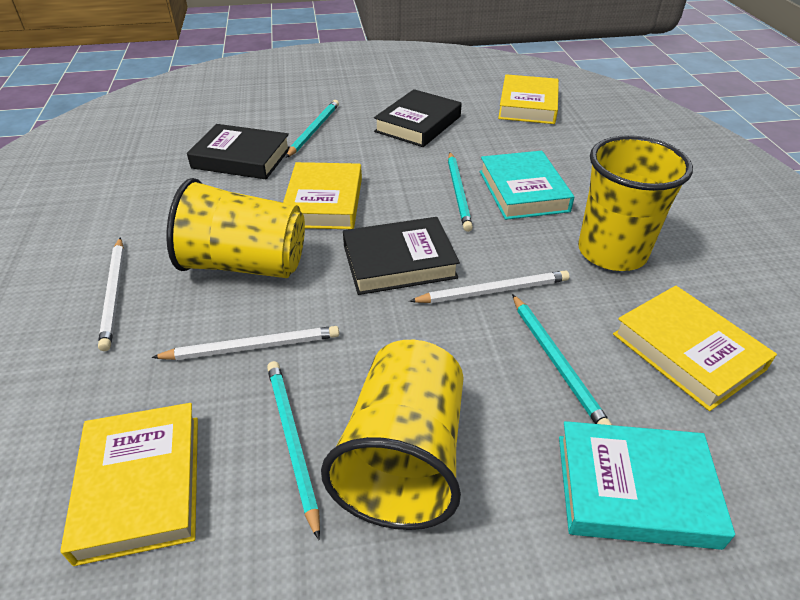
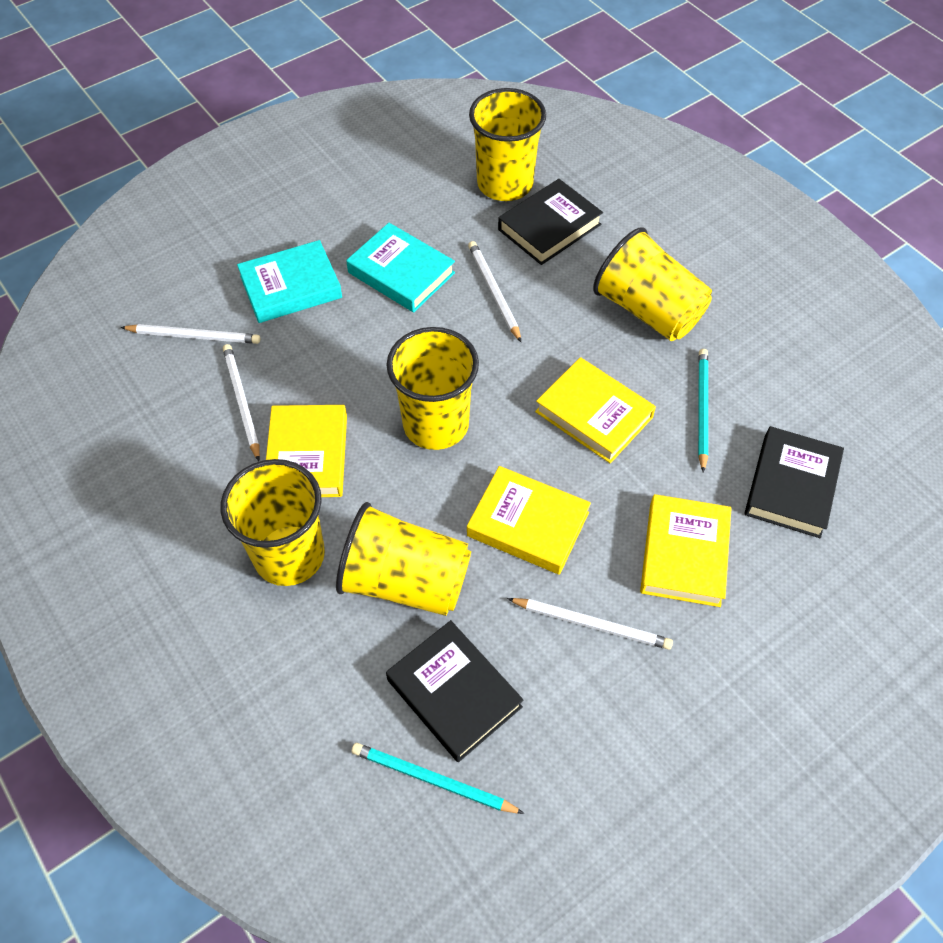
turquoise pencil: 4 -> 2
white pencil: 3 -> 4
yellow cup: 3 -> 5

